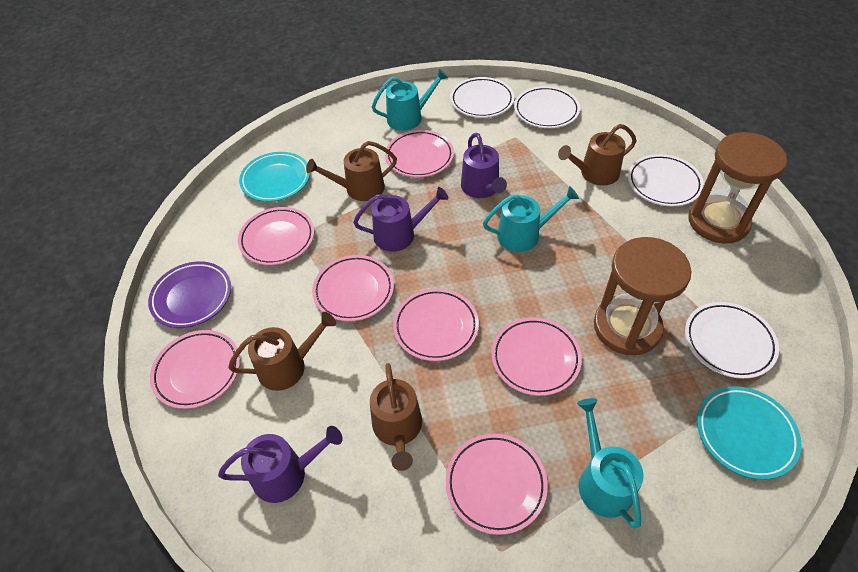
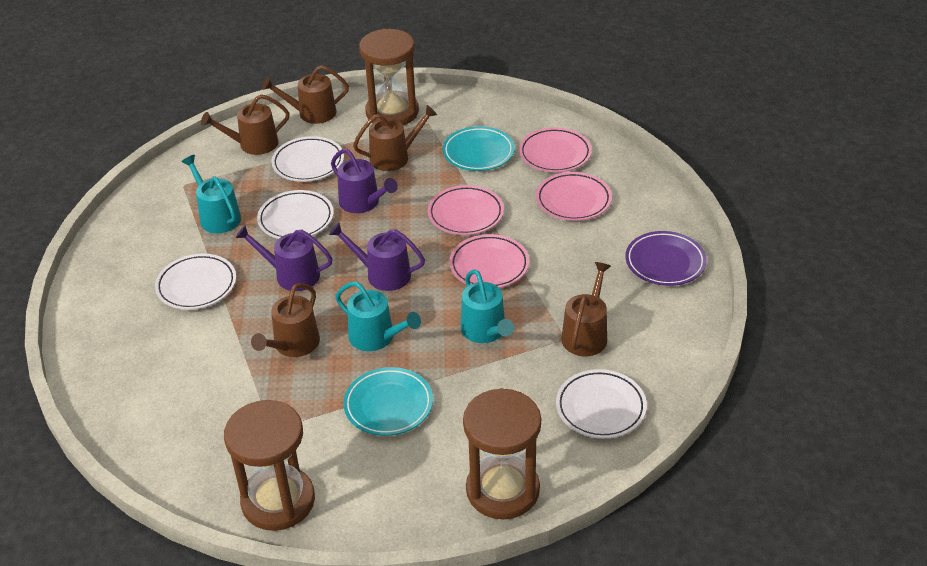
brown hourglass: 2 -> 3
brown watering can: 4 -> 5
pink plate: 7 -> 4

